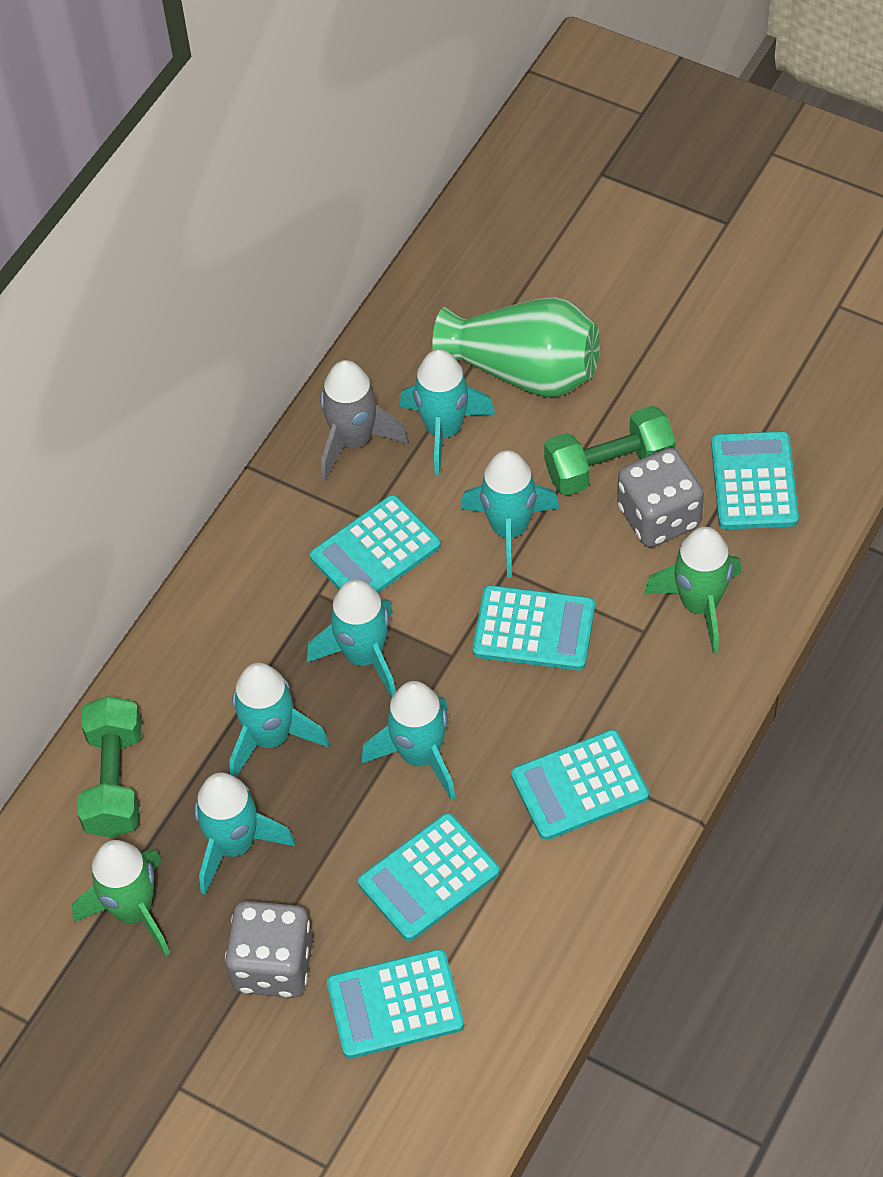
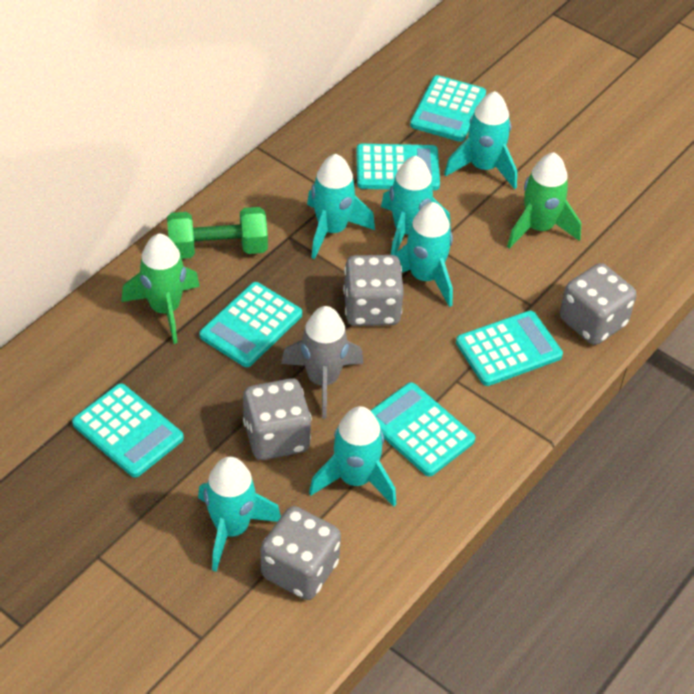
green dumbbell: 2 -> 1
green vase: 1 -> 0
grey dice: 2 -> 4

